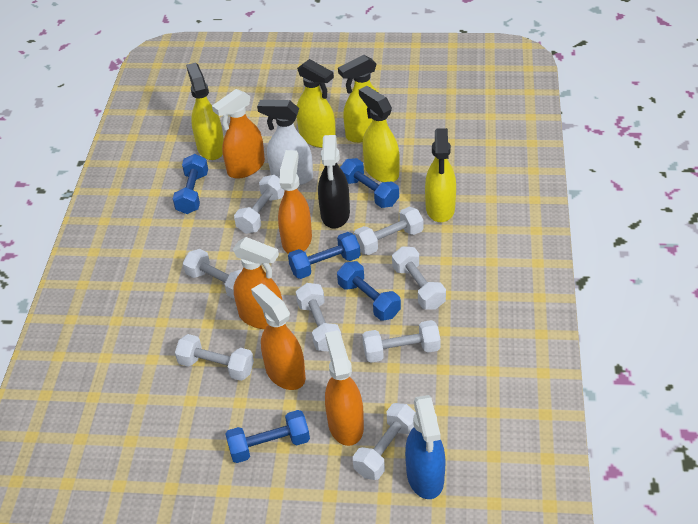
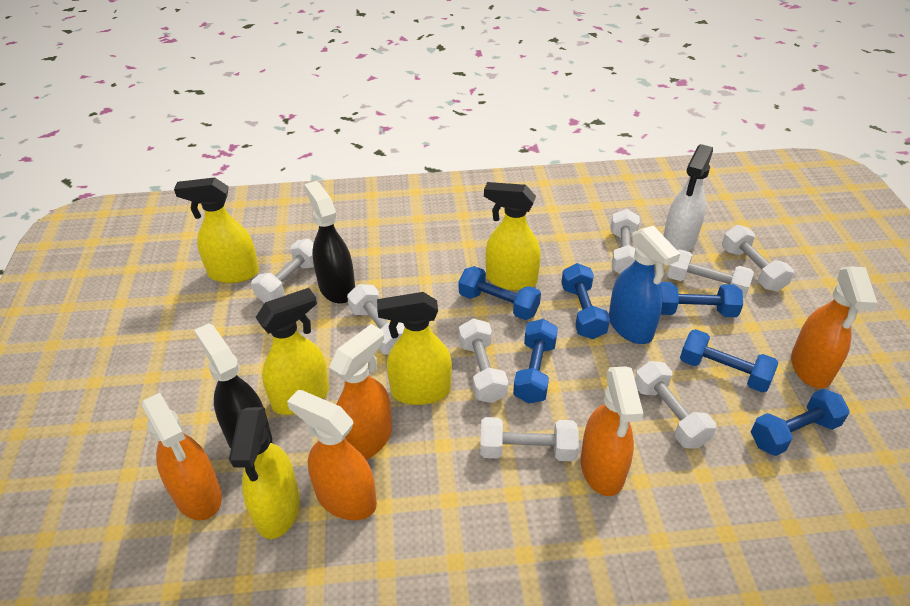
black spray bottle: 1 -> 2
blue dumbbell: 5 -> 6

